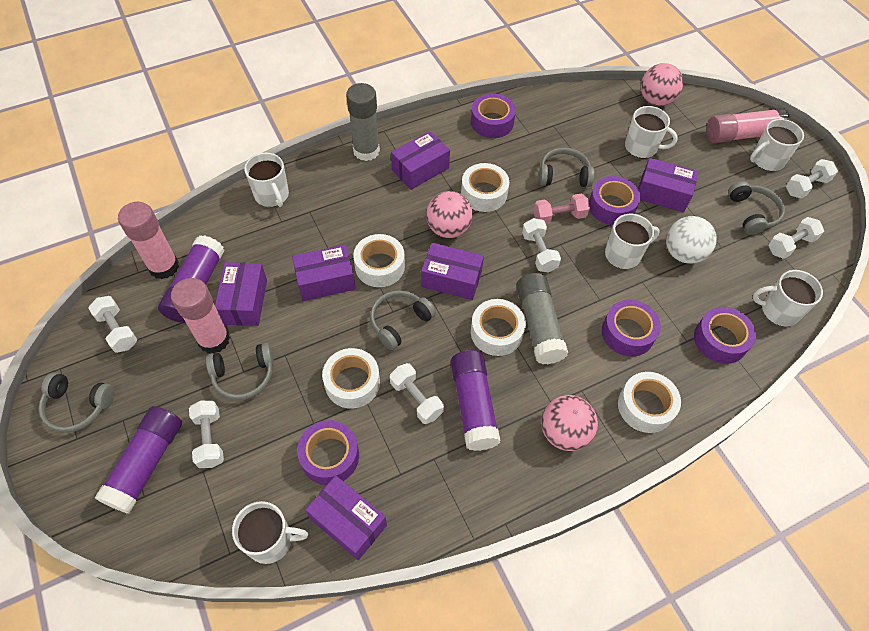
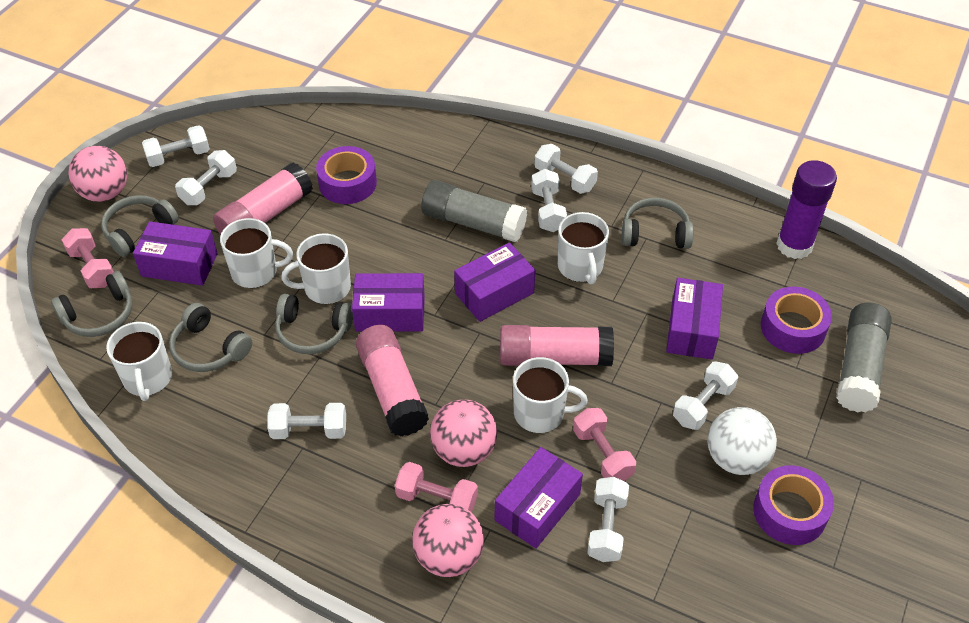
pink dumbbell: 1 -> 3
purple box: 6 -> 5
purple glue stick: 3 -> 1
purple tape: 5 -> 3
white dumbbell: 6 -> 7
white mug: 6 -> 5
white tape: 5 -> 0

